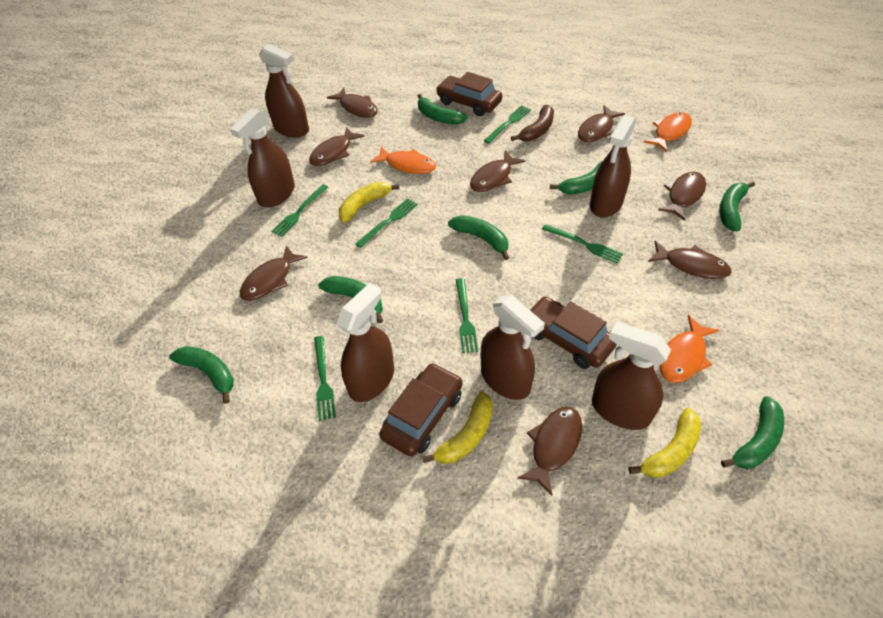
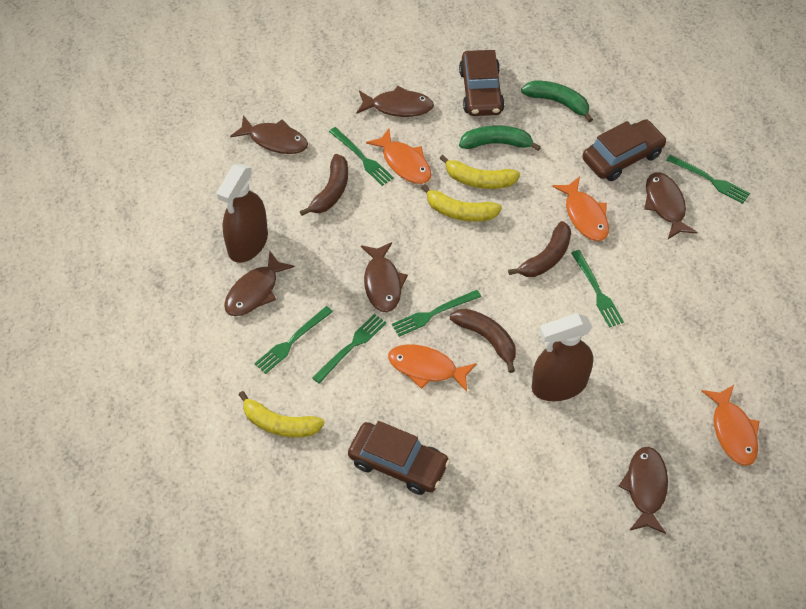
brown banana: 1 -> 3
brown fish: 8 -> 6
brown spray bottle: 6 -> 2
green banana: 7 -> 2
orange fish: 3 -> 4

